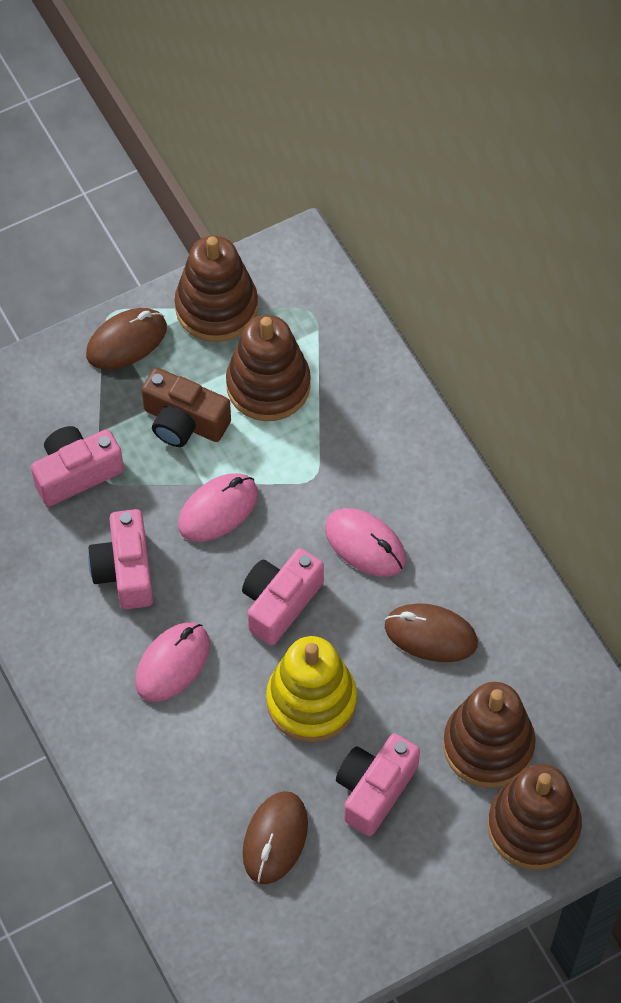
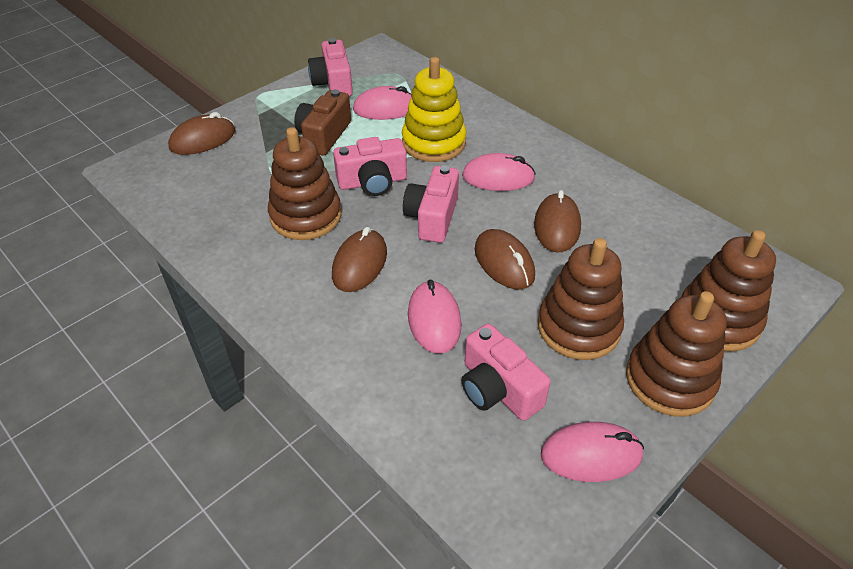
brown mouse: 3 -> 4
pink mouse: 3 -> 4

